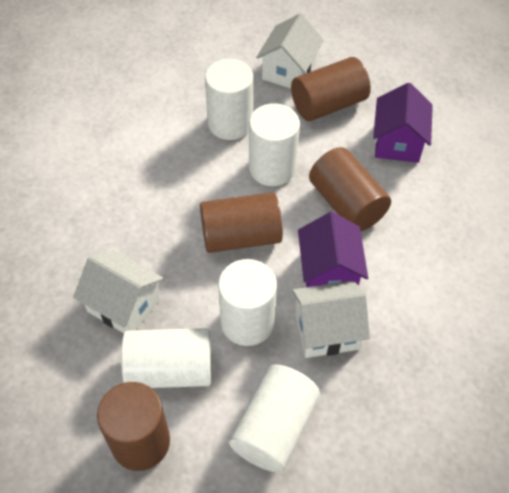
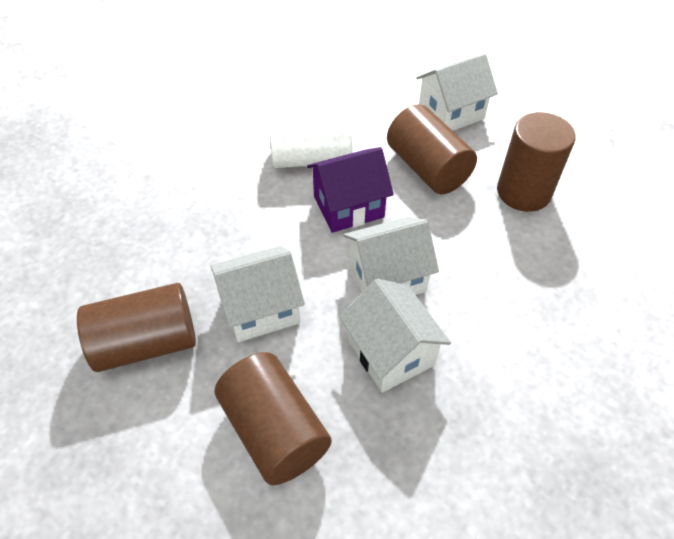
purple house: 2 -> 1
white cylinder: 5 -> 1
white house: 3 -> 4

